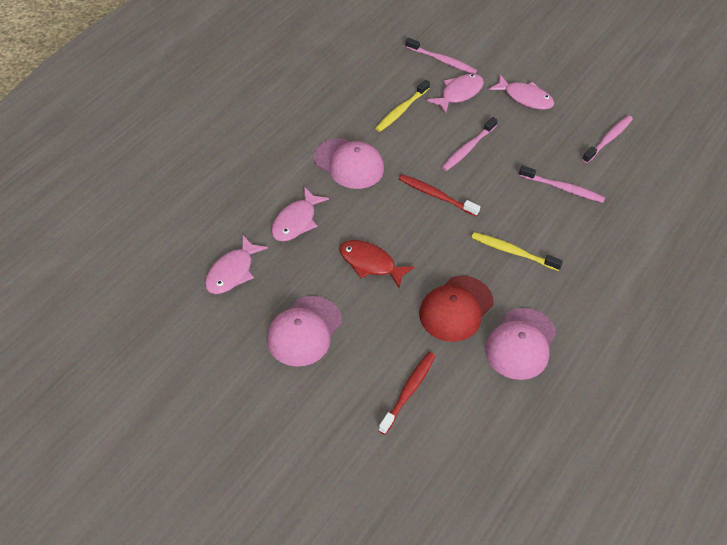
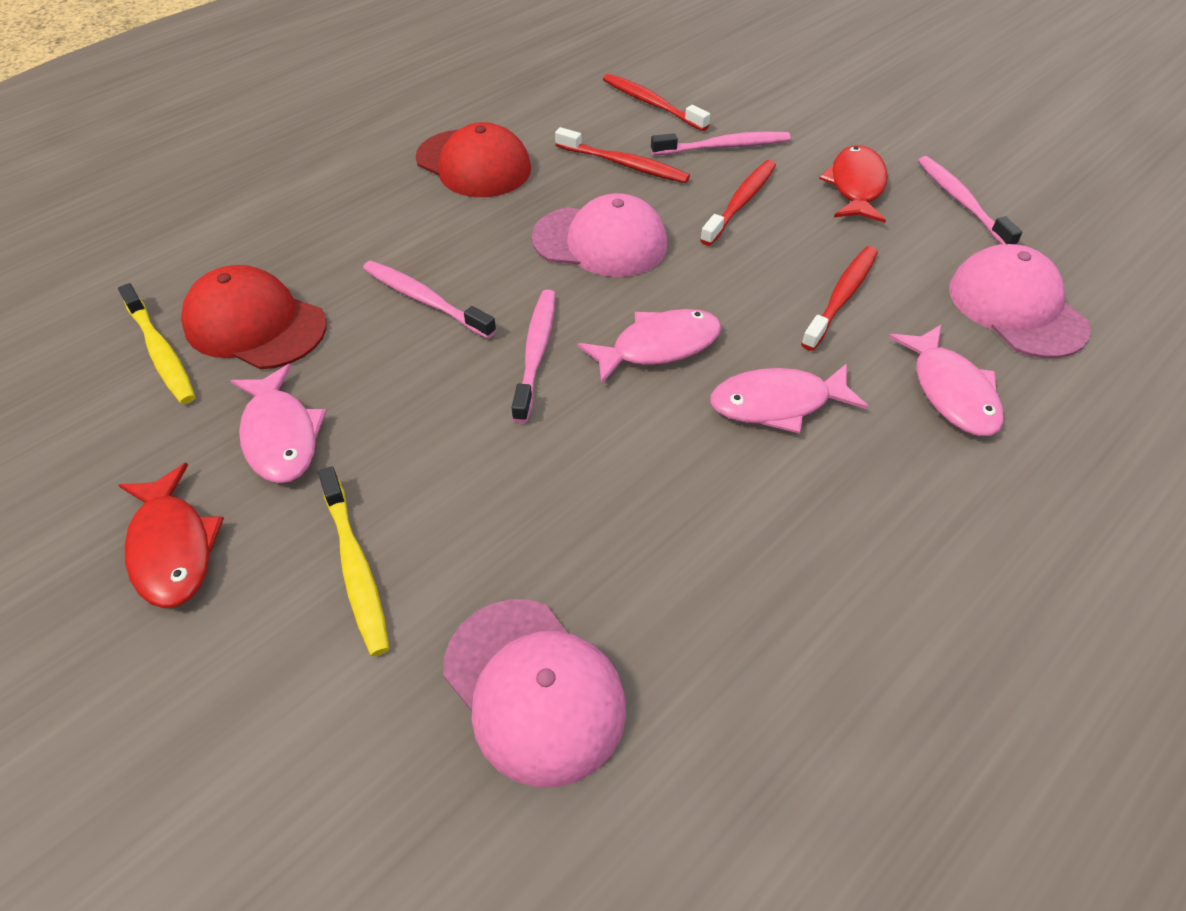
red cap: 1 -> 2
red fish: 1 -> 2
red toothbrush: 2 -> 4

